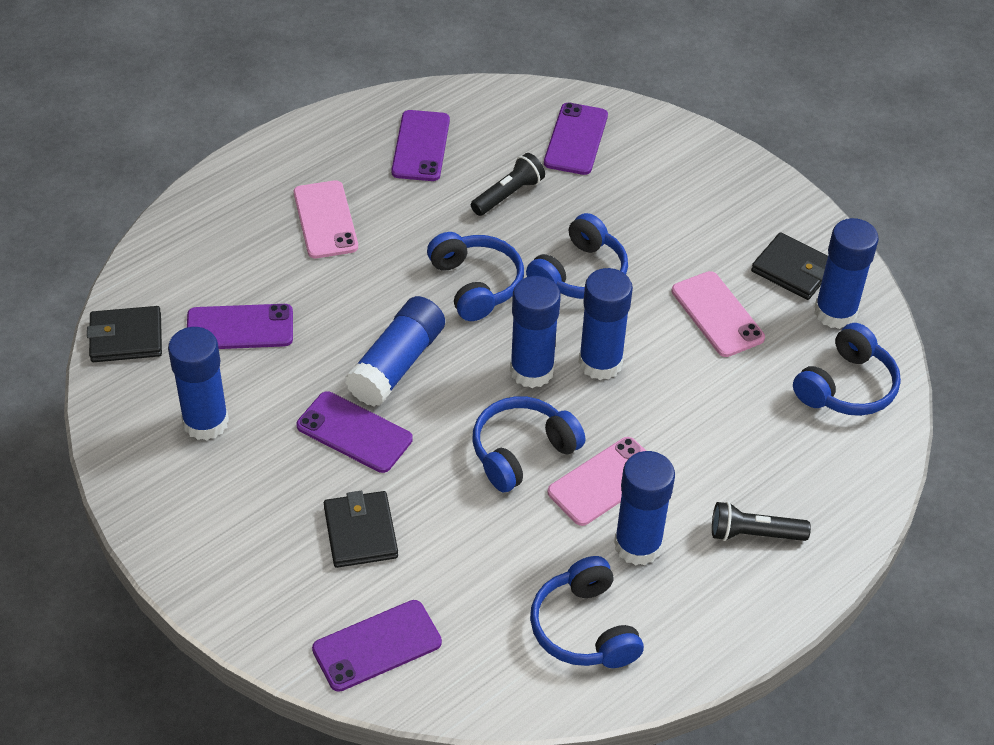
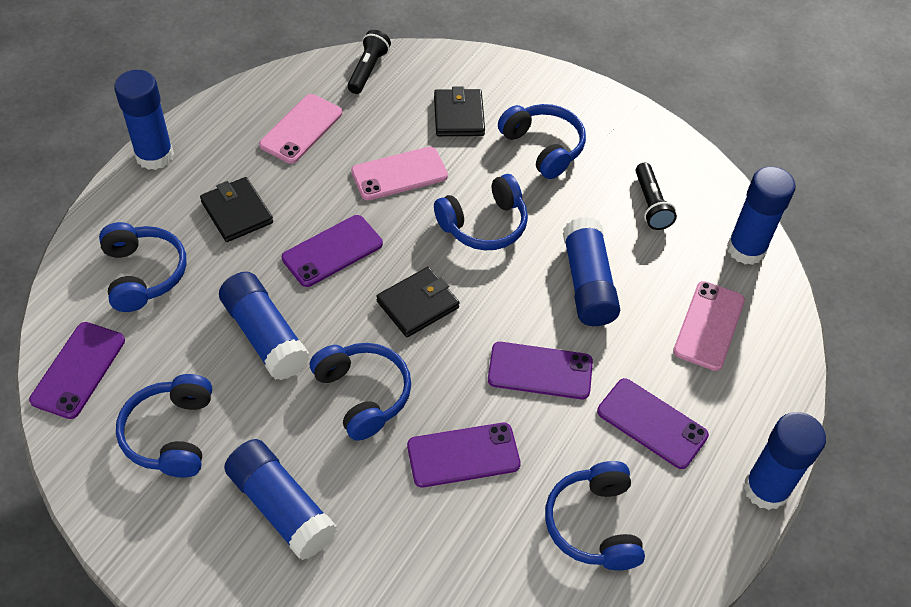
blue headphones: 5 -> 6

